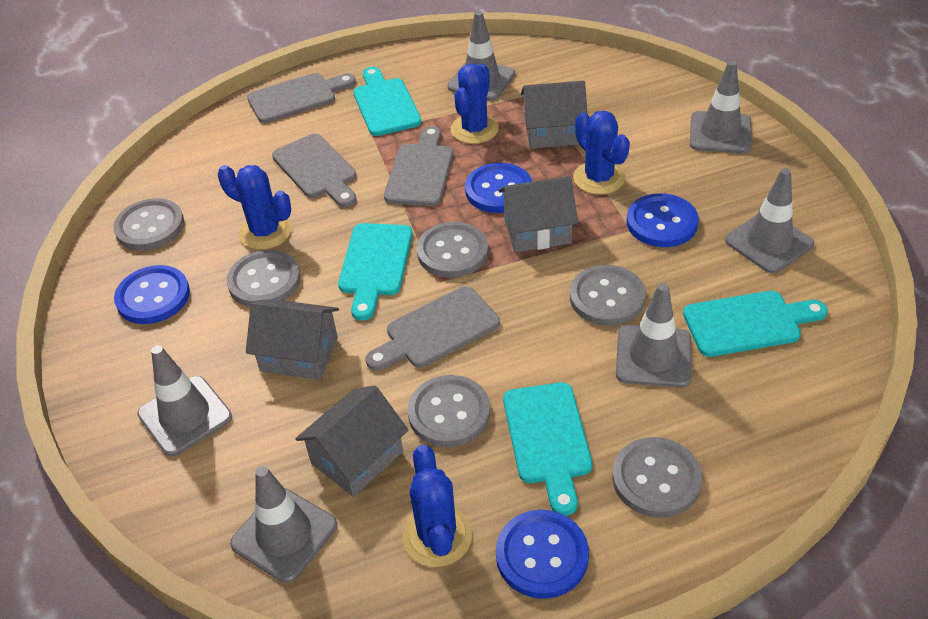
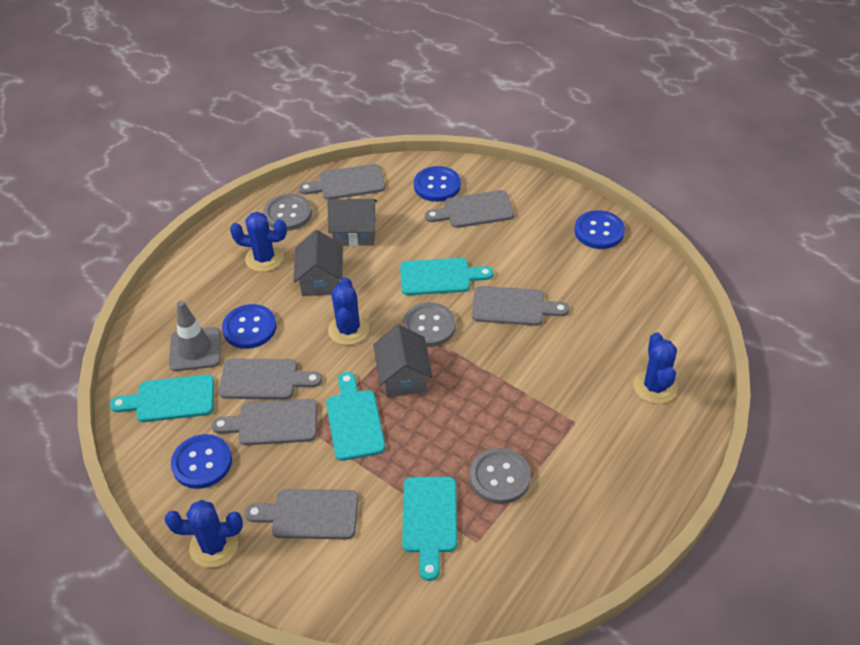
grey button: 6 -> 3
grey cutting board: 4 -> 6
grey house: 4 -> 3
grey traffic cone: 6 -> 1

